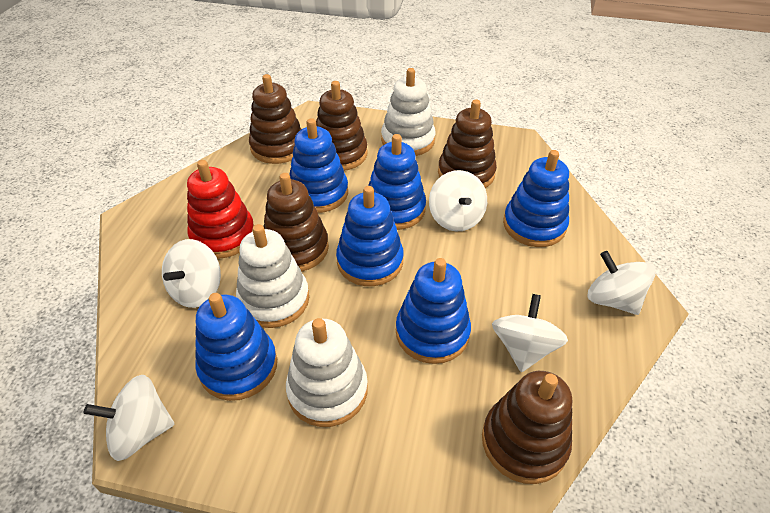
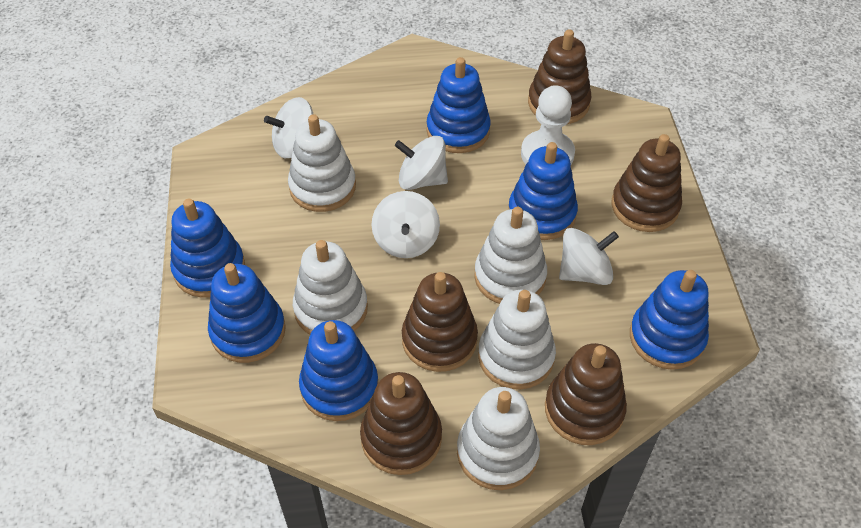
red stacking toy: 1 -> 0
white pawn: 0 -> 1
white spinning top: 5 -> 4
white stacking toy: 3 -> 5

